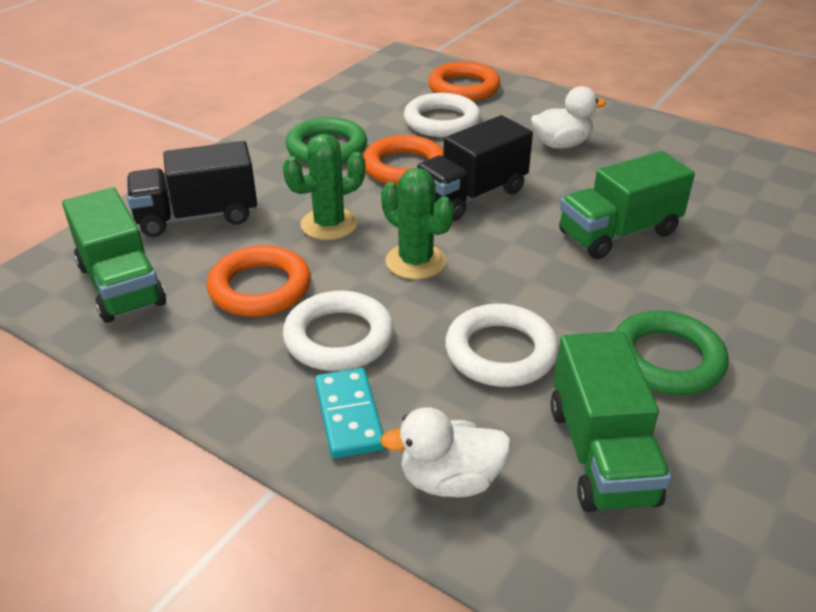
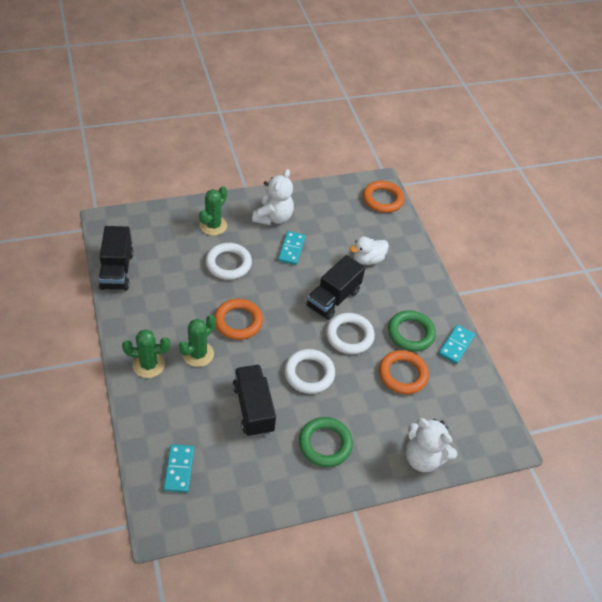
black truck: 2 -> 3
green cactus: 2 -> 3
green truck: 3 -> 0
turquoise domino: 1 -> 3
white duck: 2 -> 1
white teddy bear: 0 -> 2

